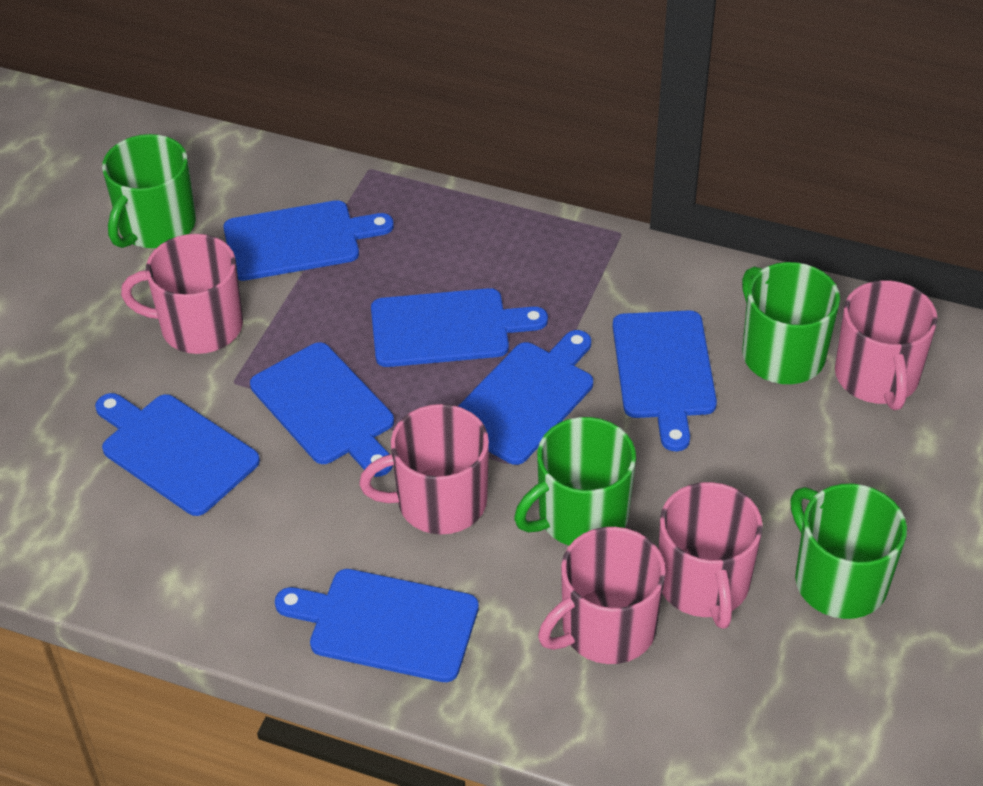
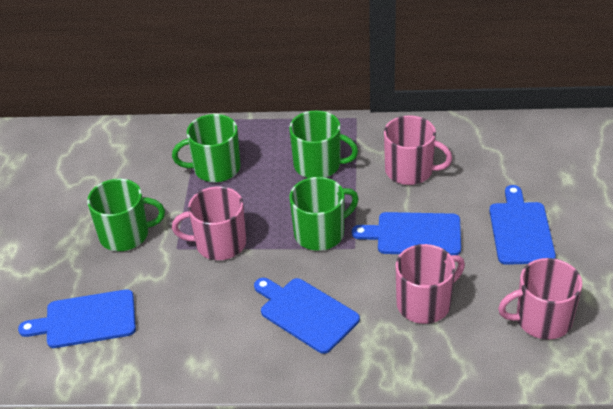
blue cutting board: 7 -> 4
pink mug: 5 -> 4

